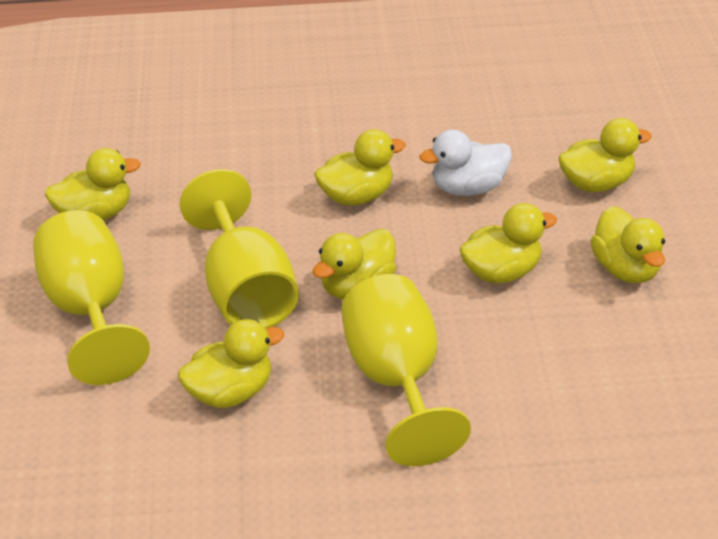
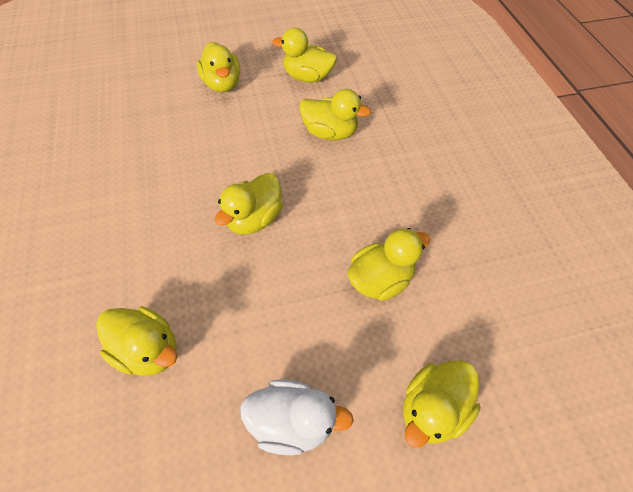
yellow goblet: 3 -> 0

